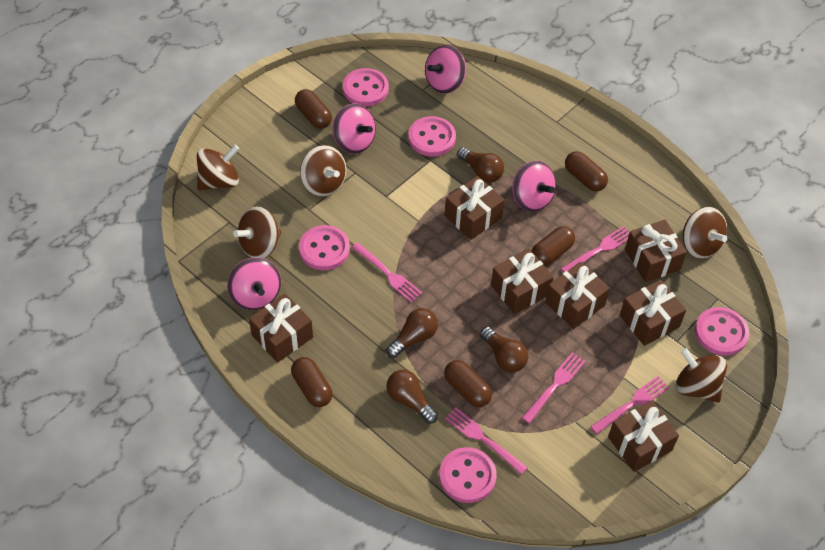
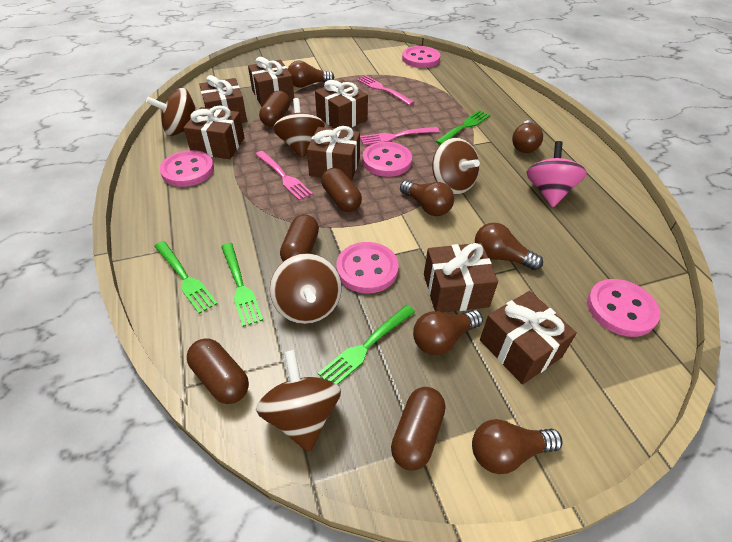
brown light bulb: 4 -> 6
green fork: 0 -> 4
pink fork: 5 -> 3
pink spinning top: 4 -> 1

